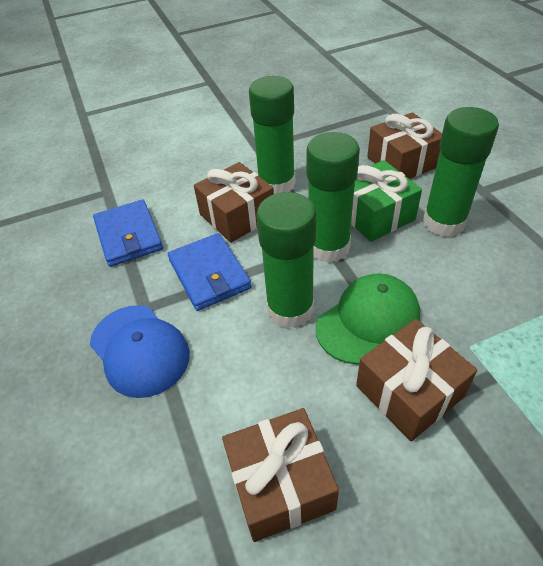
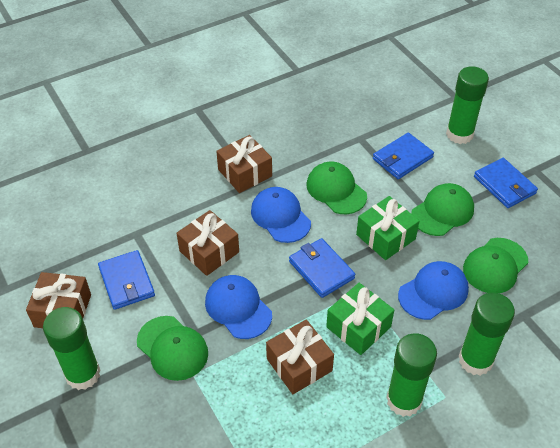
blue cap: 1 -> 3
blue wallet: 2 -> 4
green cap: 1 -> 4
green gift: 1 -> 2

